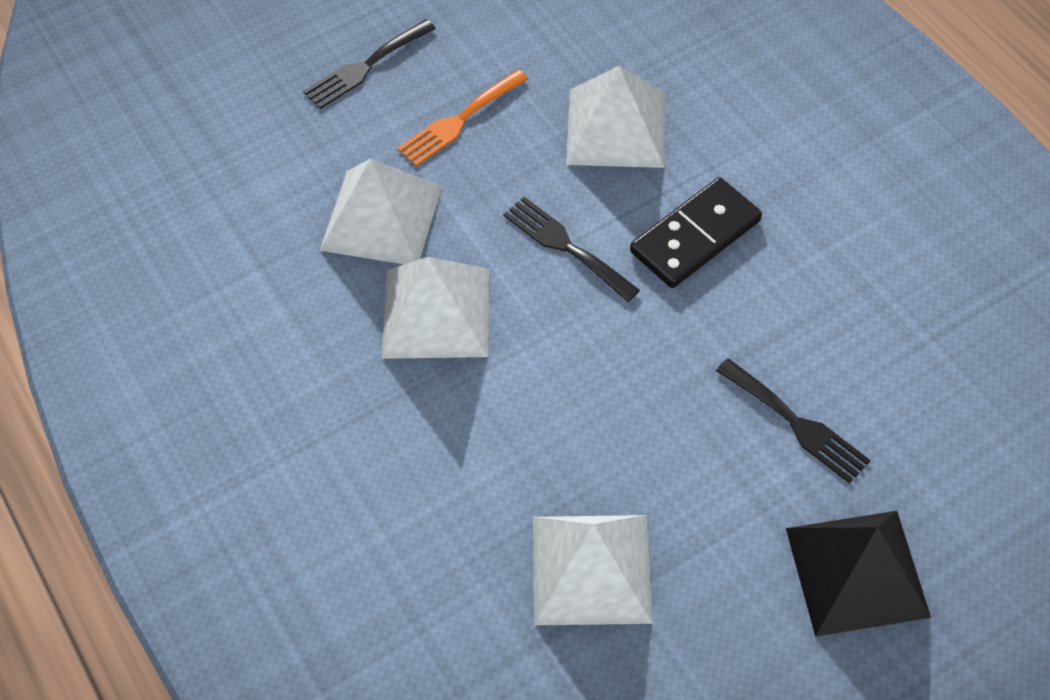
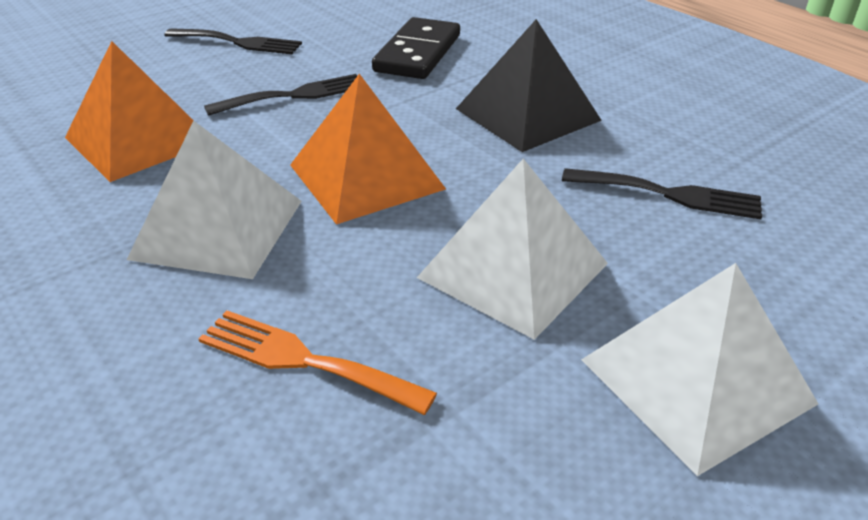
orange pyramid: 0 -> 2
white pyramid: 4 -> 3

